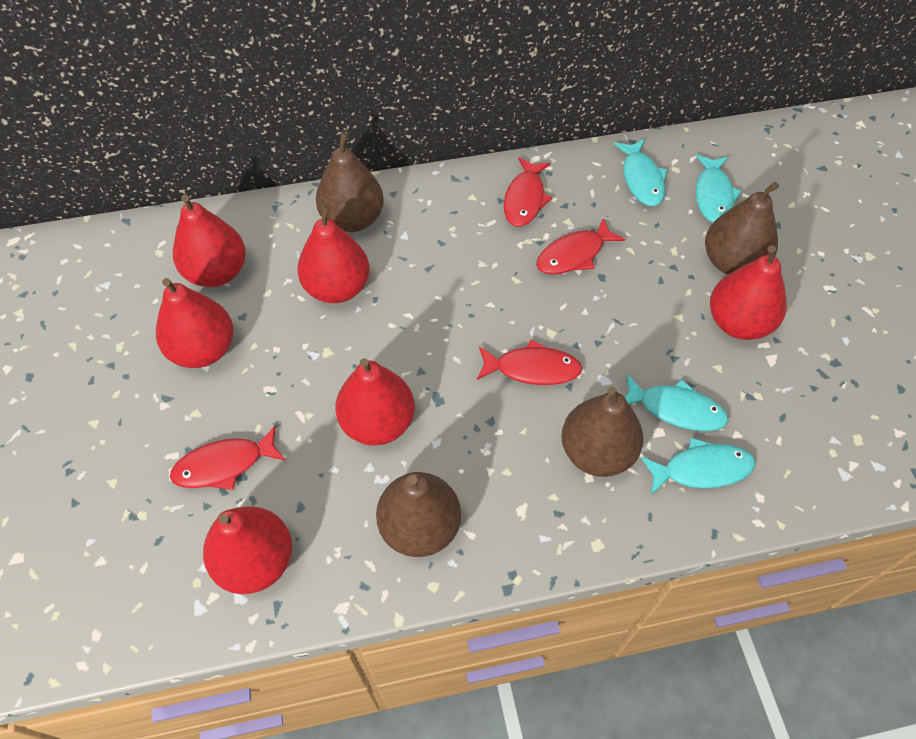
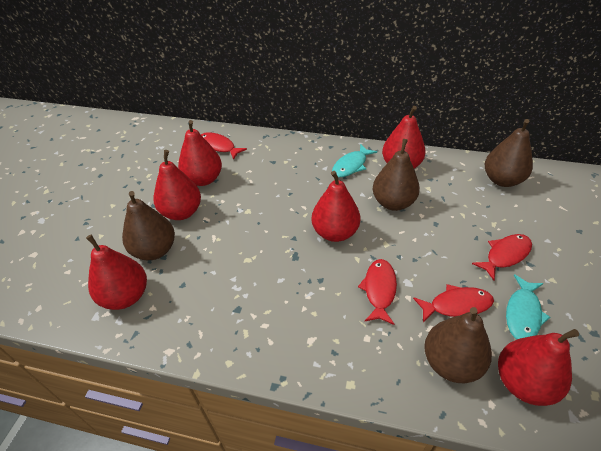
turquoise fish: 4 -> 2

